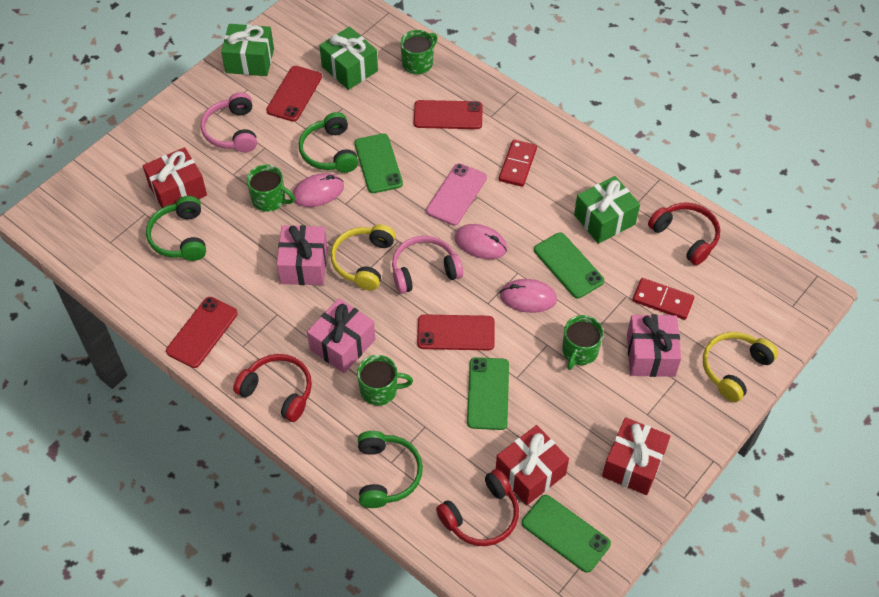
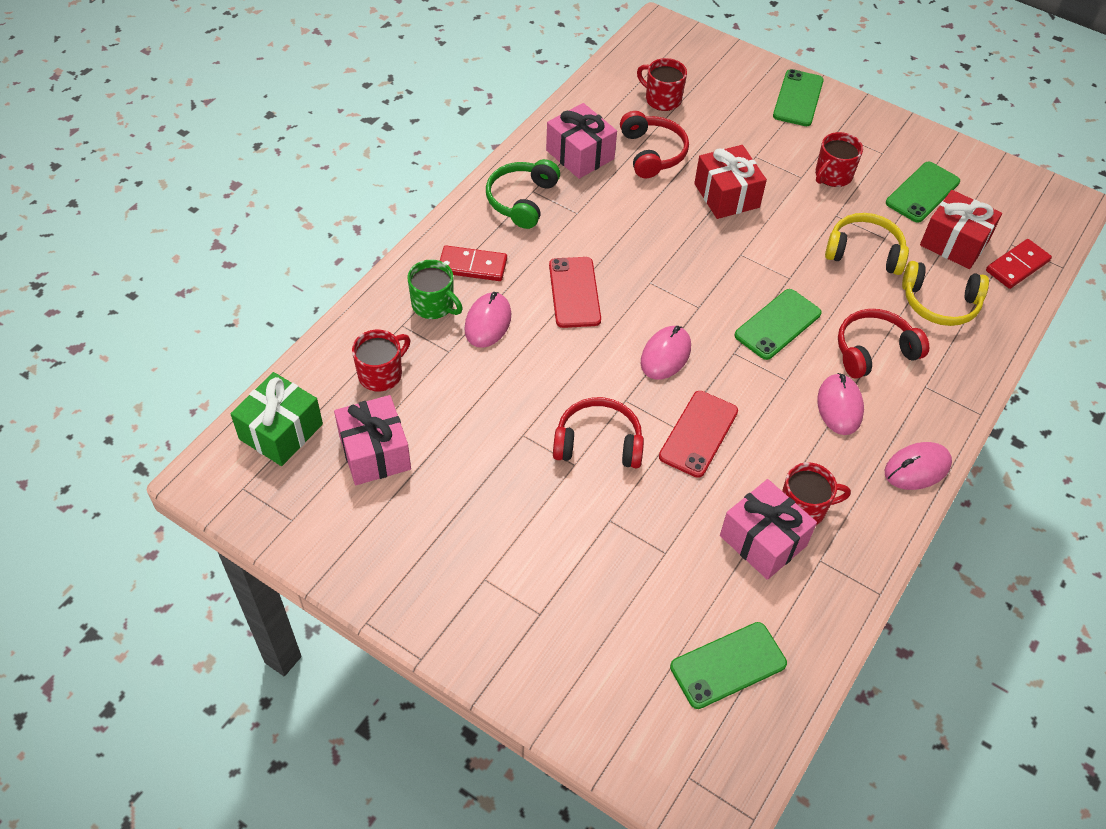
green gift: 3 -> 1
green headphones: 3 -> 1
green mug: 4 -> 1
pink headphones: 2 -> 0
pink mouse: 3 -> 4
pink phone: 1 -> 0
red gift: 3 -> 2
red mug: 0 -> 4
red phone: 4 -> 2

